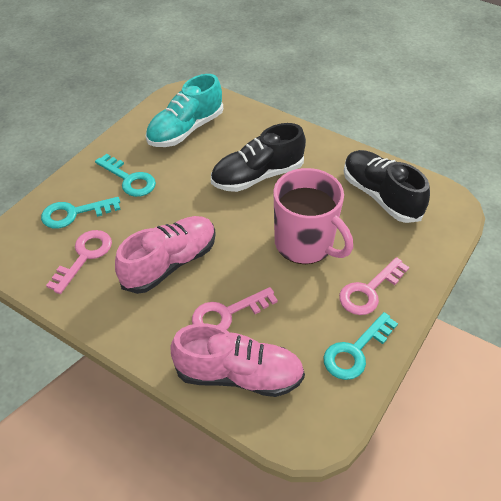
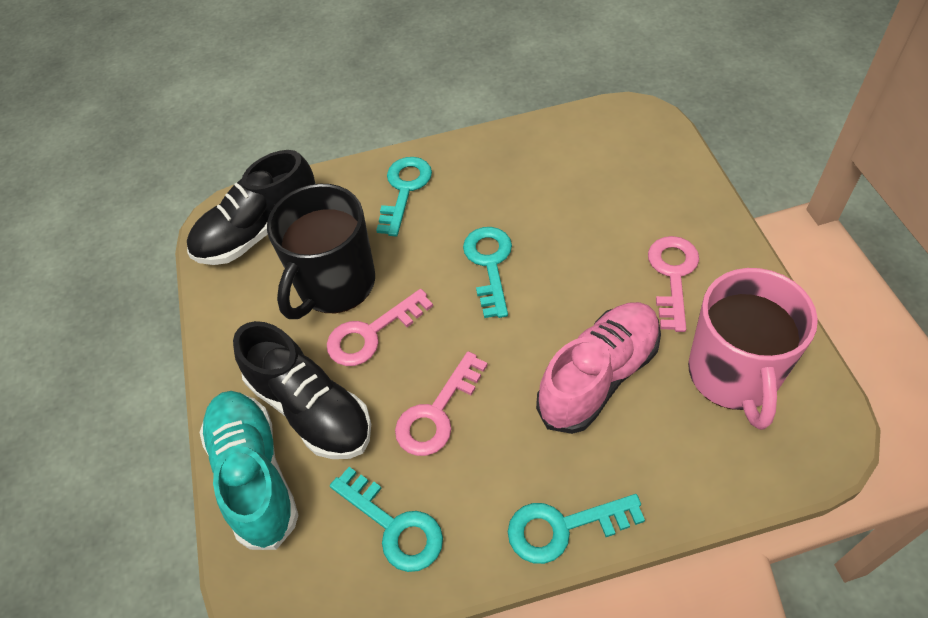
black mug: 0 -> 1
pink shoe: 2 -> 1
turquoise key: 3 -> 4

